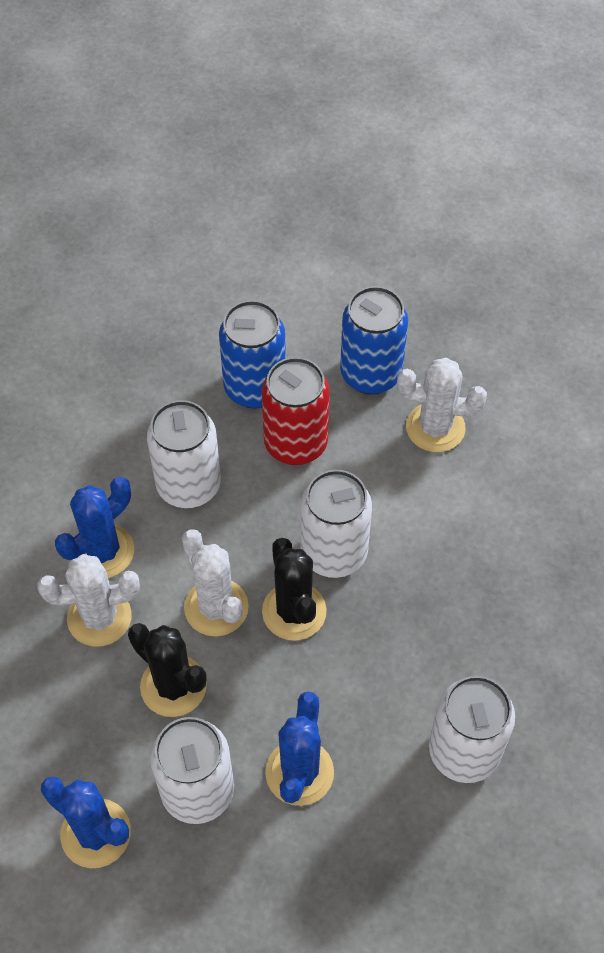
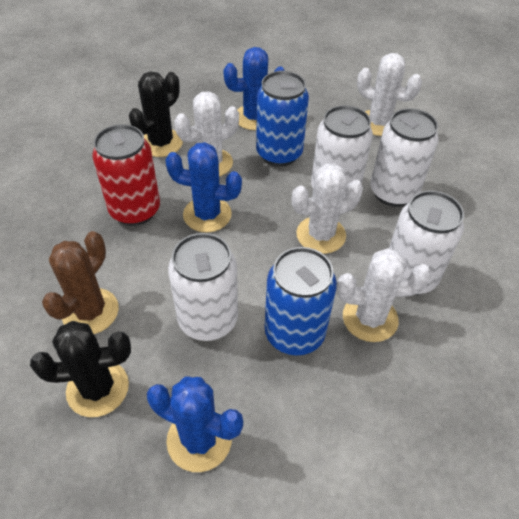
brown cactus: 0 -> 1
white cactus: 3 -> 4

